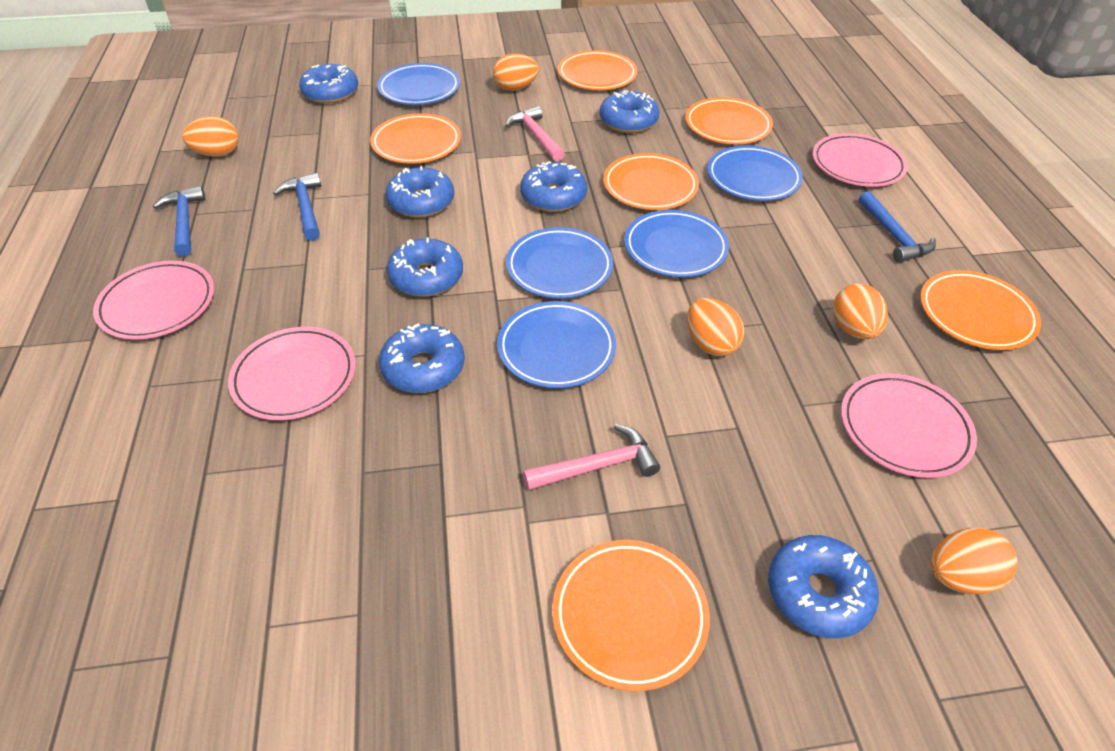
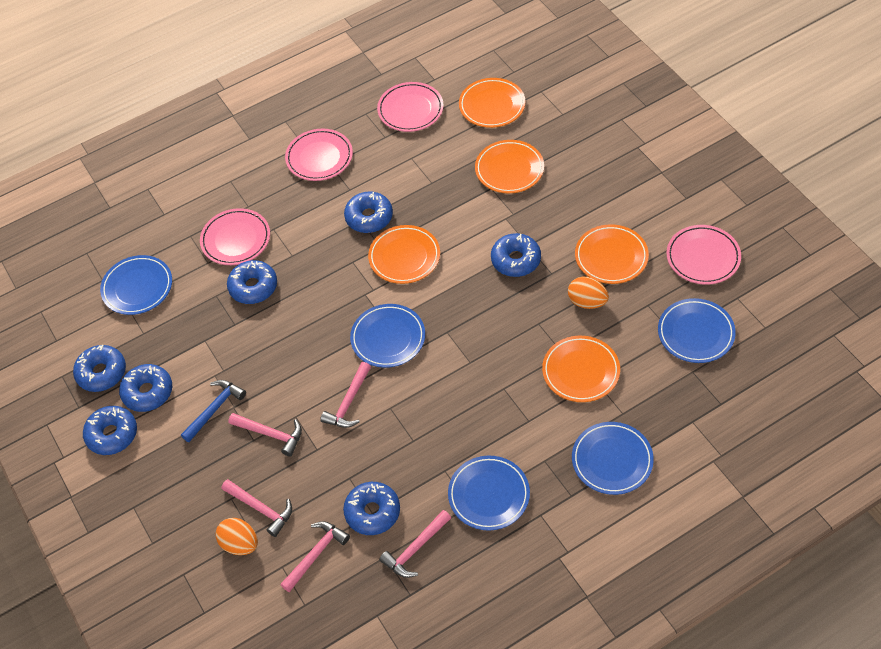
blue hammer: 3 -> 1
orange egg: 5 -> 2
orange plate: 6 -> 5
pink hammer: 2 -> 5

